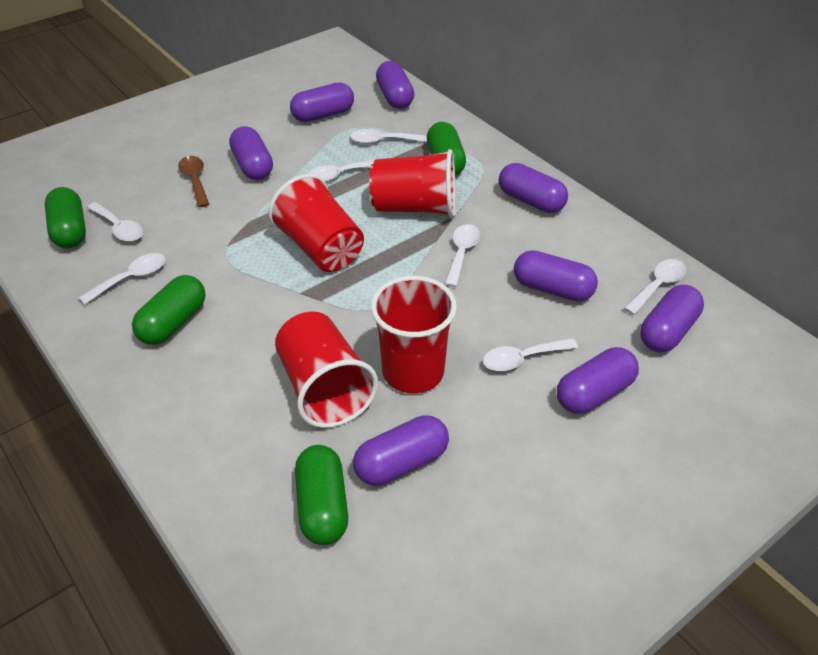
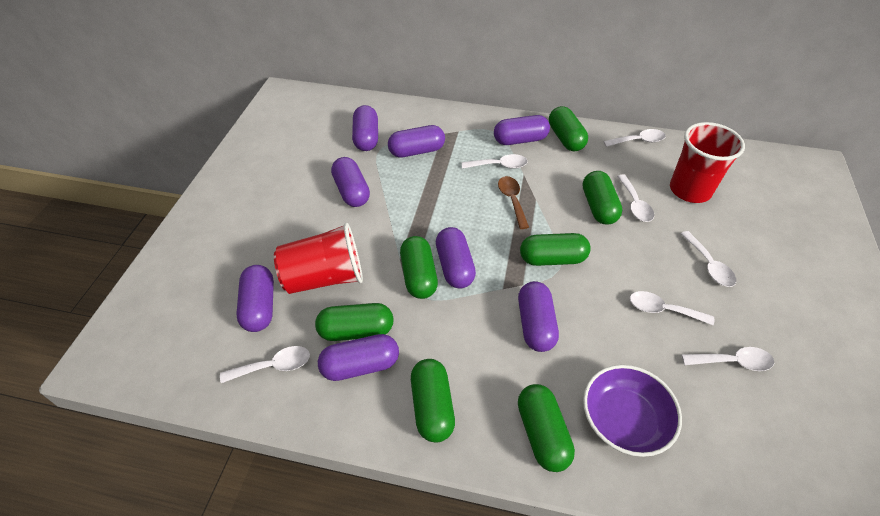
green capsule: 4 -> 7
purple bowl: 0 -> 1
red cup: 4 -> 2

